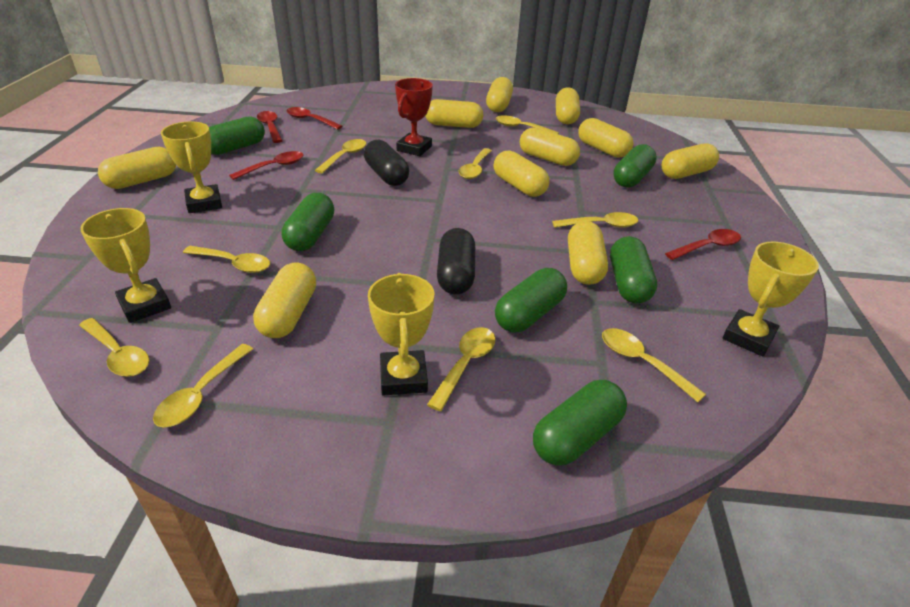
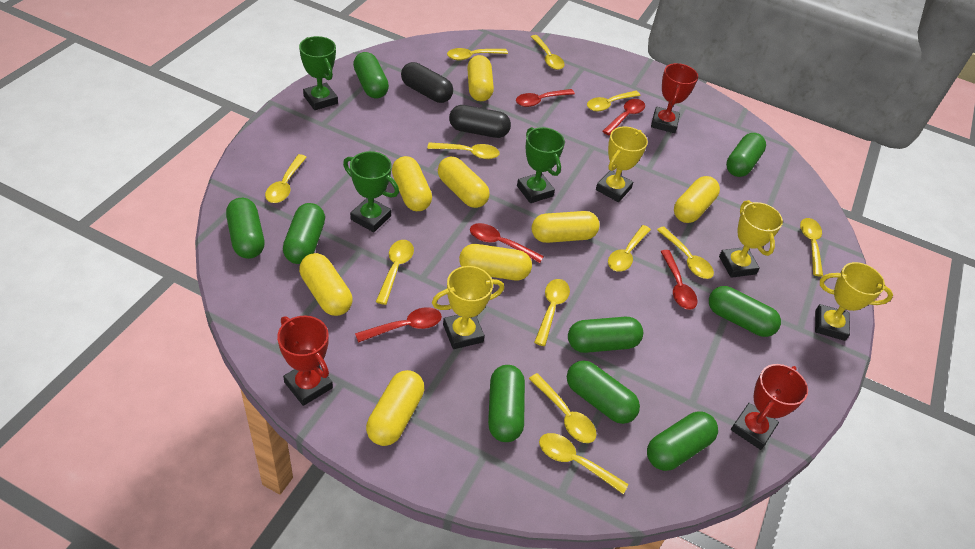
green capsule: 6 -> 9
green trophy: 0 -> 3
red spoon: 4 -> 5
red trophy: 1 -> 3
yellow capsule: 10 -> 8
yellow spoon: 9 -> 12

